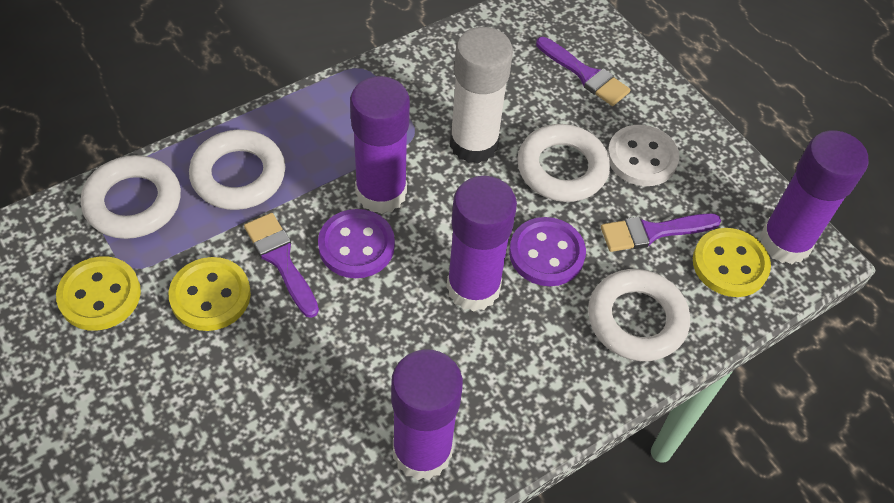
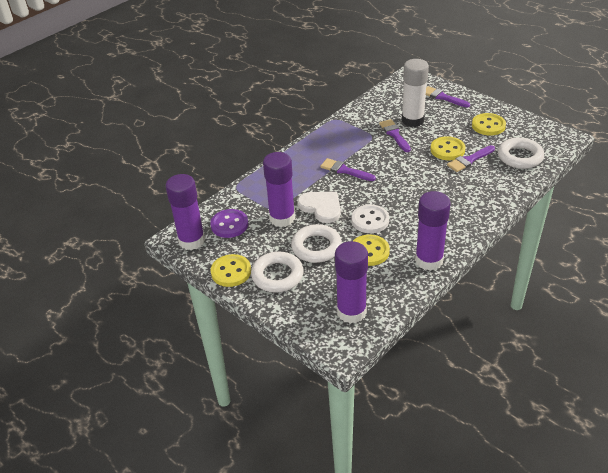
purple brush: 3 -> 4
purple button: 2 -> 1
white heart: 0 -> 1
white ring: 4 -> 3
yellow button: 3 -> 4

